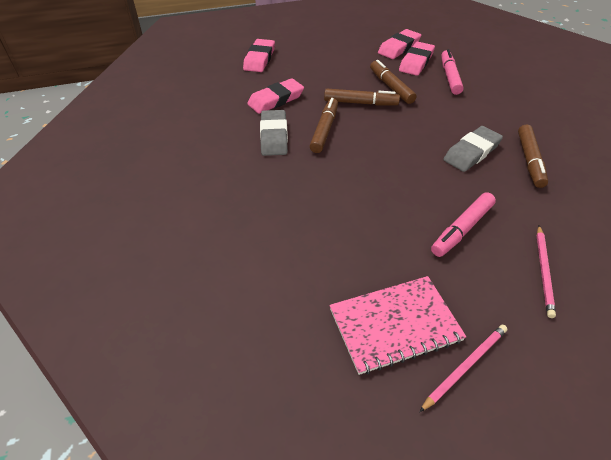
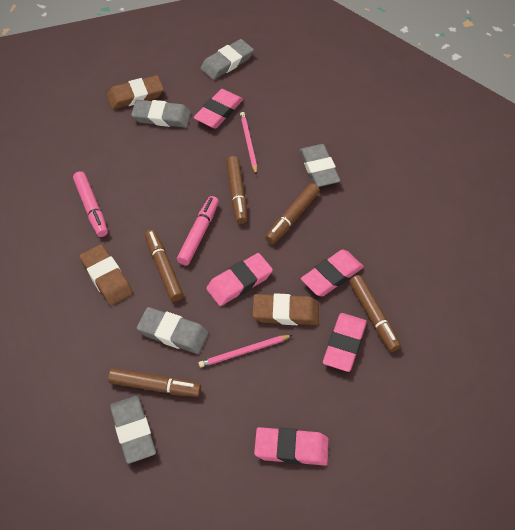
brown eraser: 0 -> 3
brown marker: 4 -> 5
grey eraser: 2 -> 5
pink eraser: 4 -> 5
pink notebook: 1 -> 0

